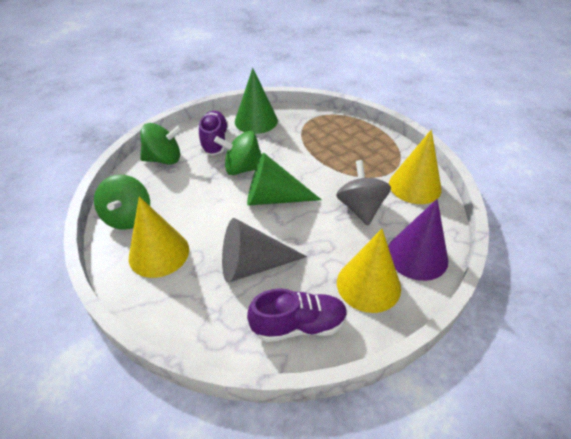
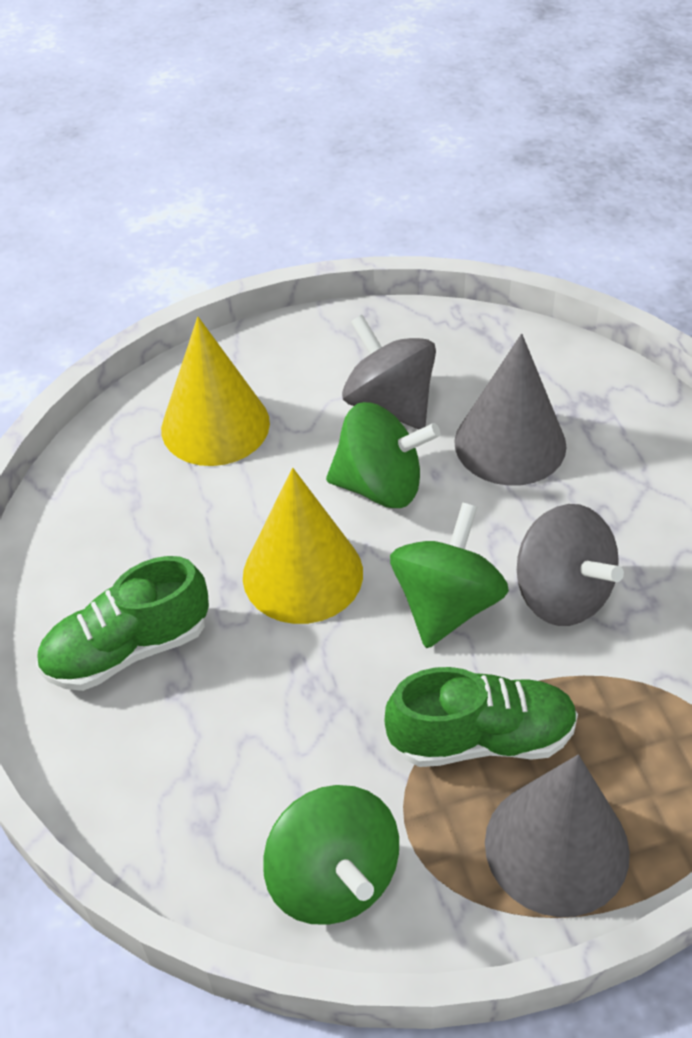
green cone: 2 -> 0
green shoe: 0 -> 2
grey cone: 1 -> 2
grey spinning top: 1 -> 2
purple cone: 1 -> 0
purple shoe: 2 -> 0
yellow cone: 3 -> 2

